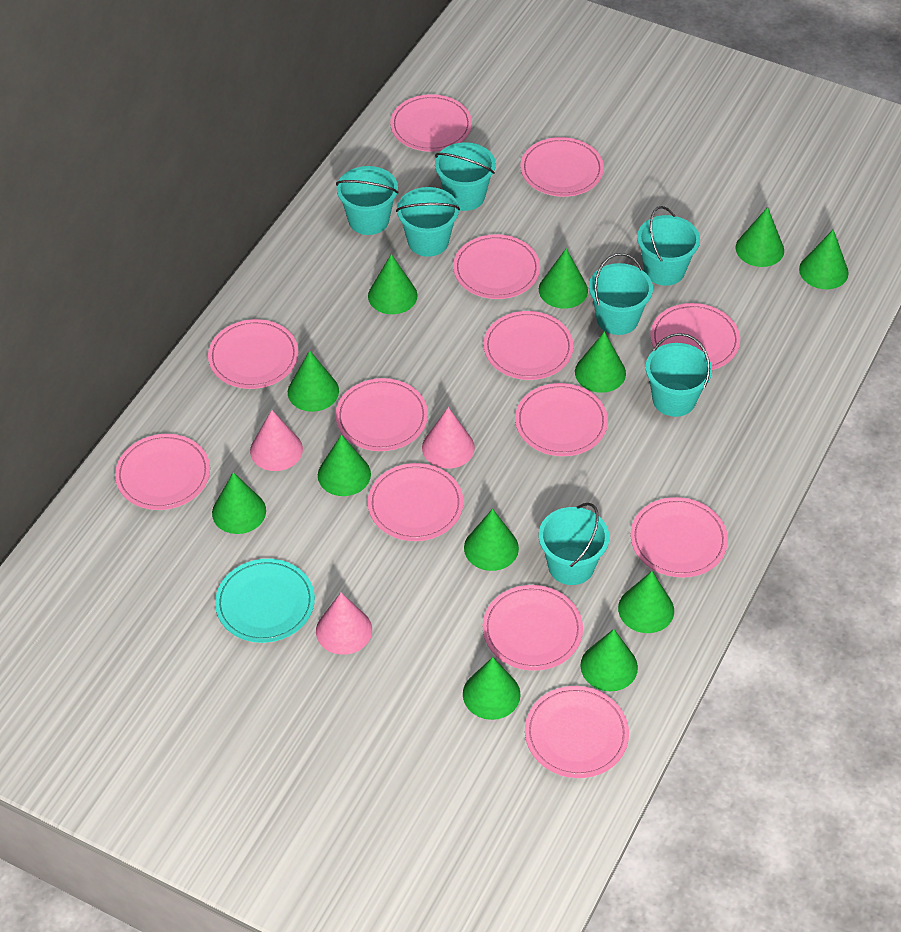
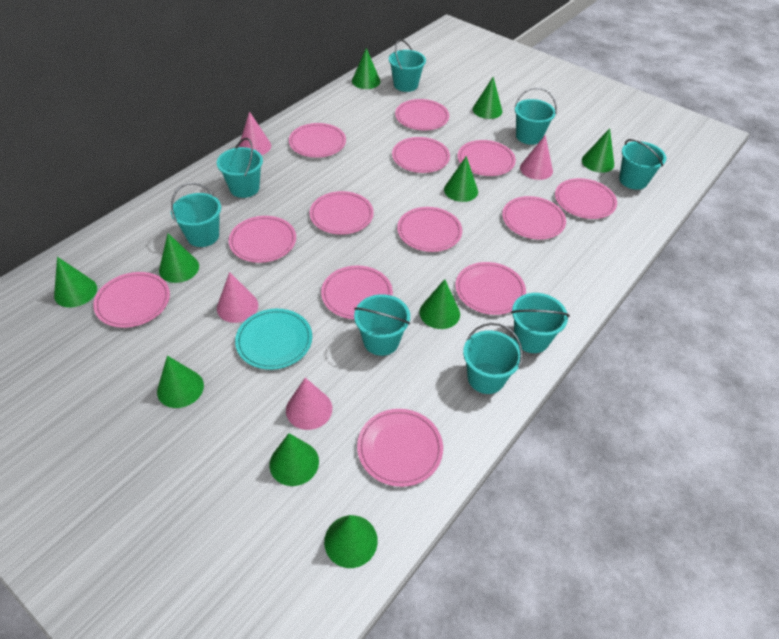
green cone: 12 -> 10
pink cone: 3 -> 4
turquoise bucket: 7 -> 8

